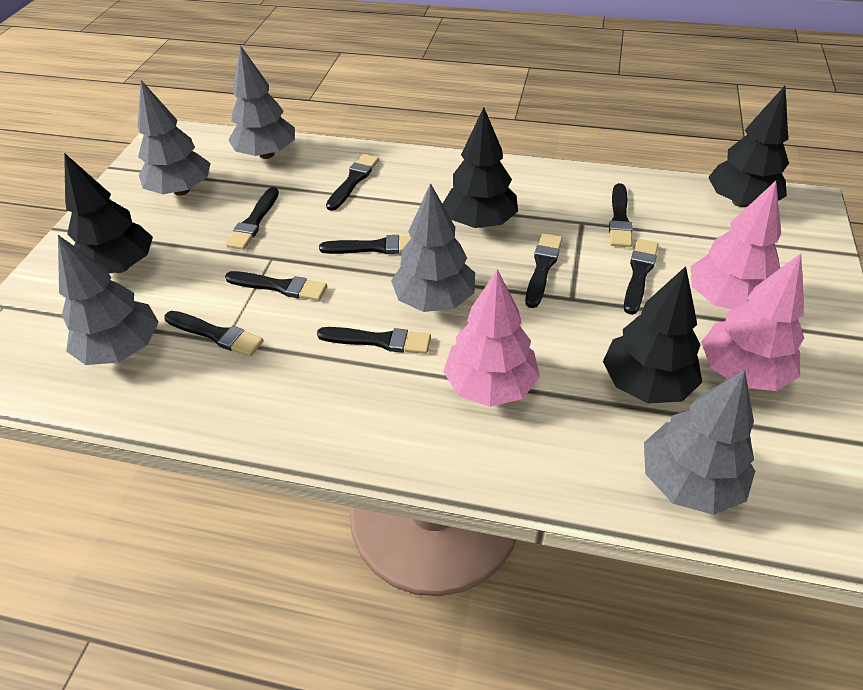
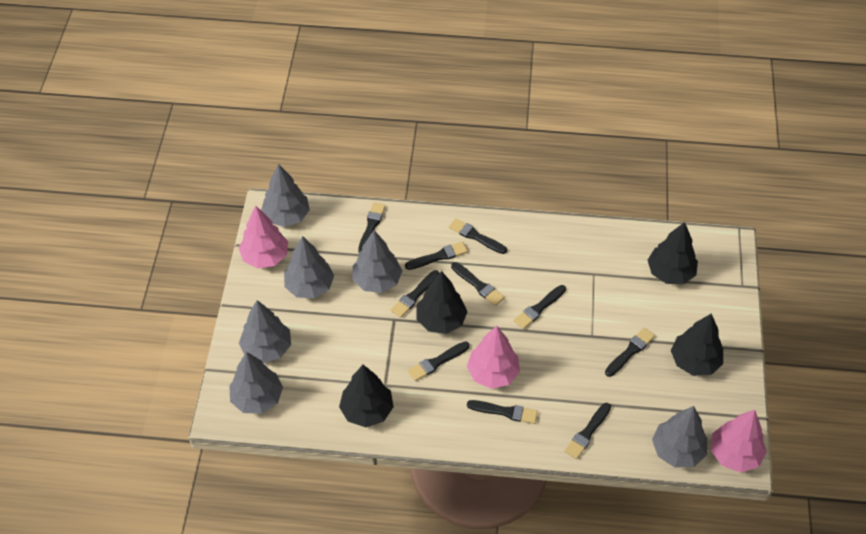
black brush: 9 -> 10
grey tree: 5 -> 6

